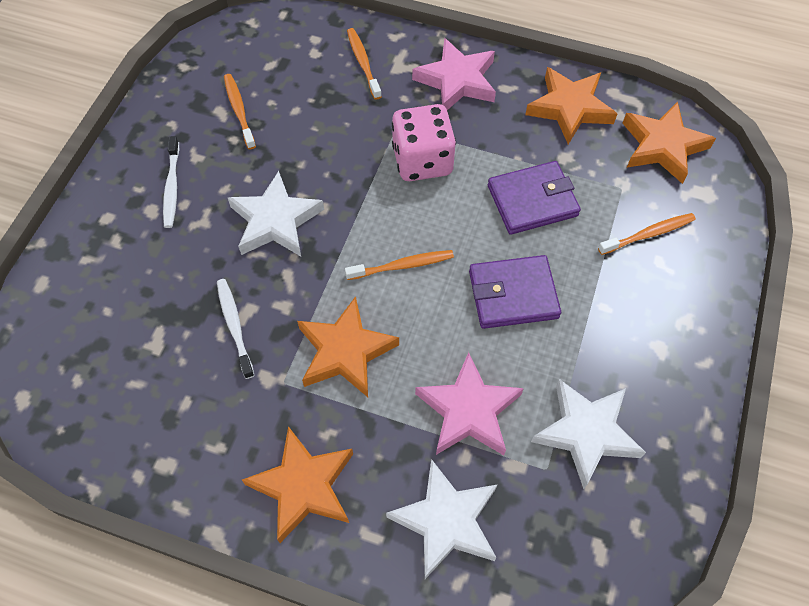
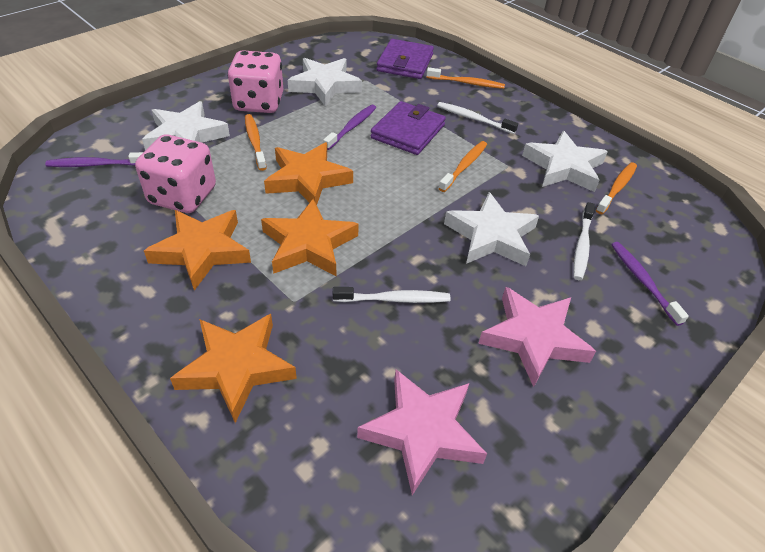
pink dice: 1 -> 2
purple toothbrush: 0 -> 3
white star: 3 -> 4
white toothbrush: 2 -> 3

